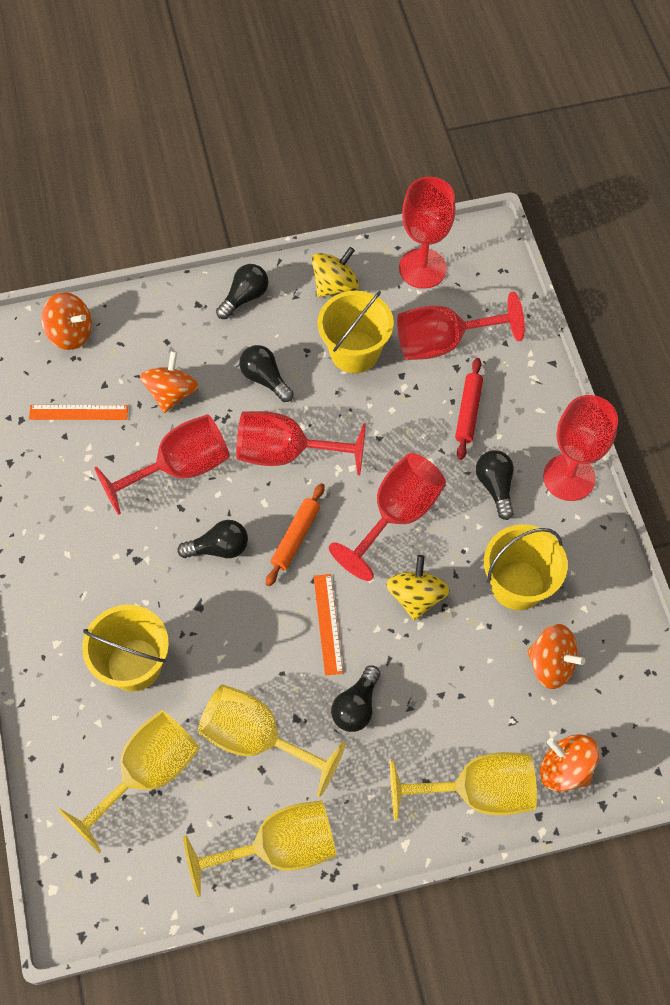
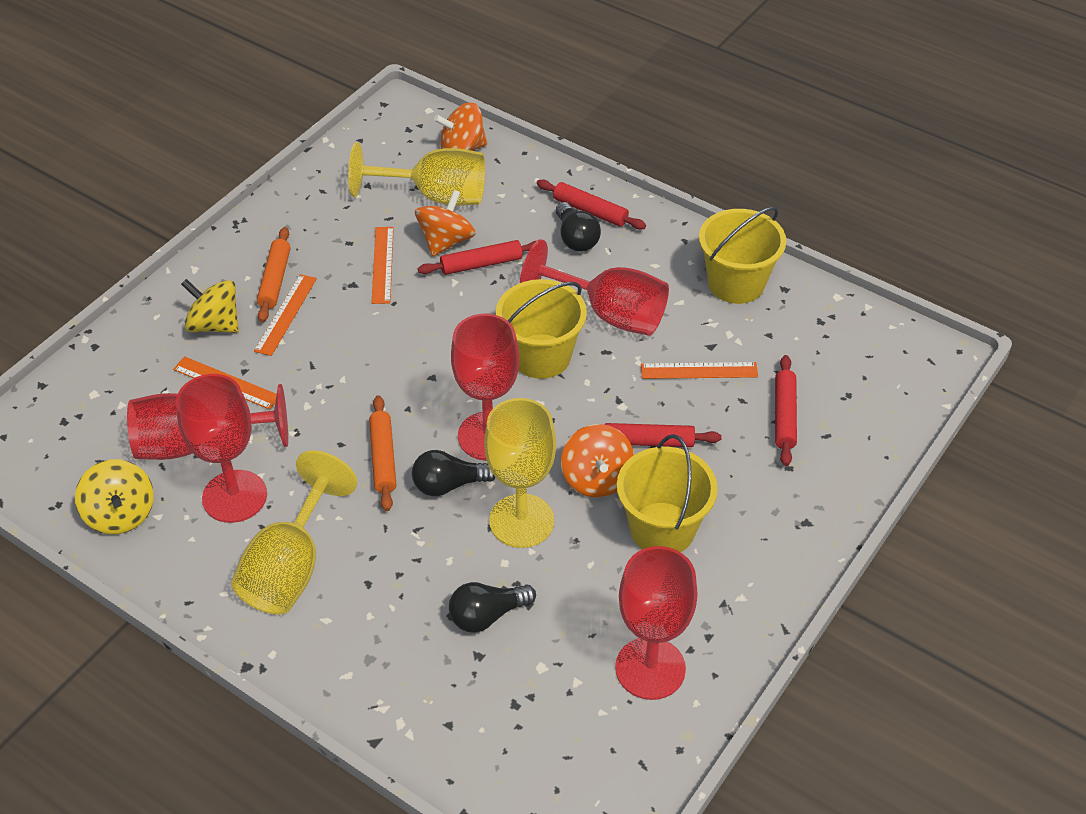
black light bulb: 5 -> 3
orange rolling pin: 1 -> 2
orange ruler: 2 -> 4
orange spinning top: 4 -> 3
red goblet: 6 -> 5
red rolling pin: 1 -> 4
yellow goblet: 4 -> 3

